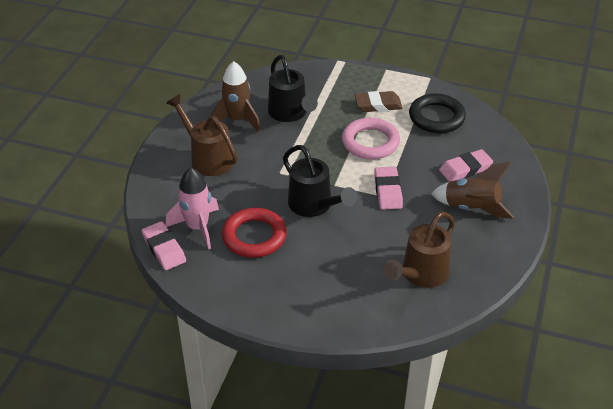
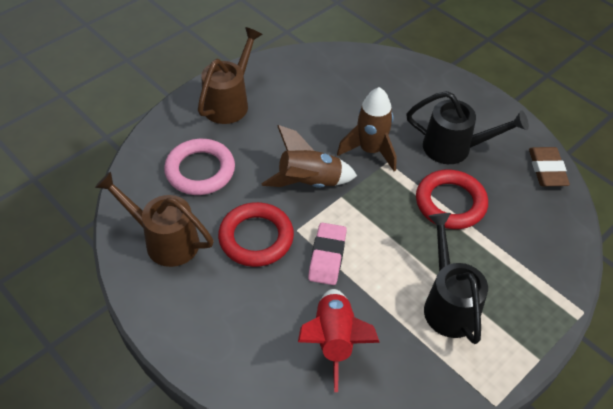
black ring: 1 -> 0
pink eraser: 3 -> 1
pink rocket: 1 -> 0
red ring: 1 -> 2
red rocket: 0 -> 1

